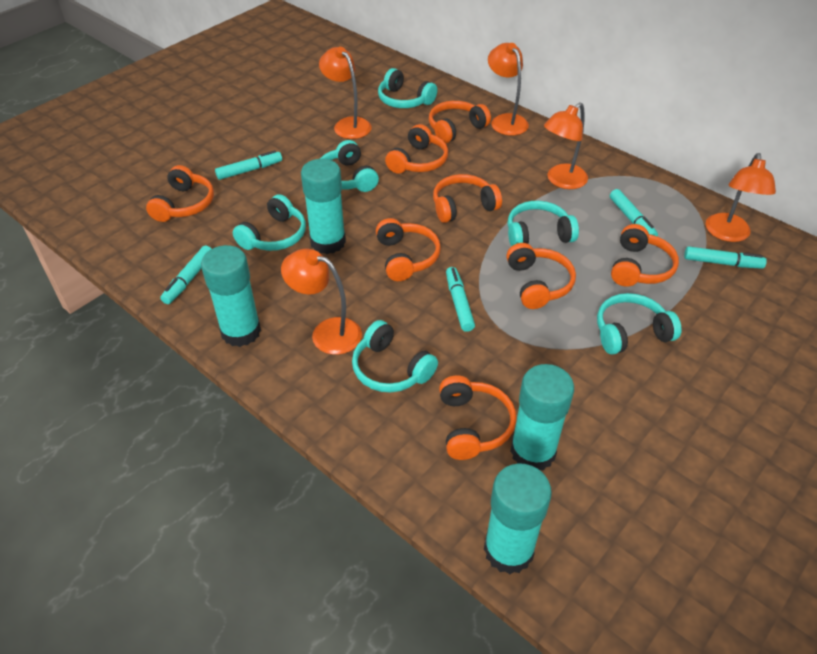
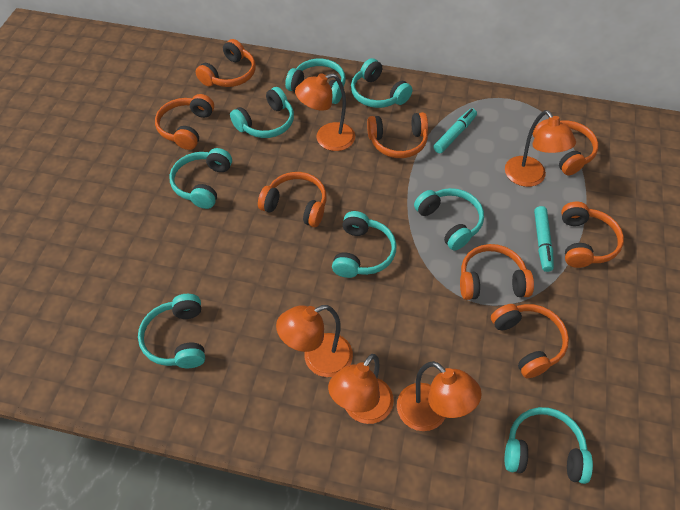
turquoise glue stick: 4 -> 0
turquoise headphones: 6 -> 8
turquoise marker: 5 -> 2

